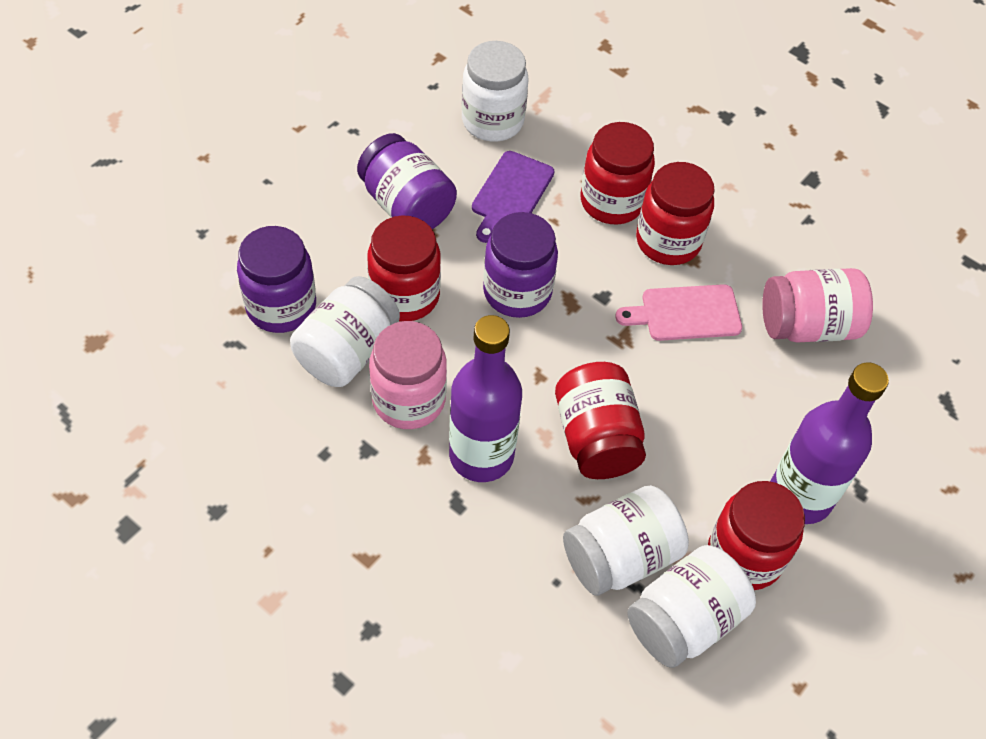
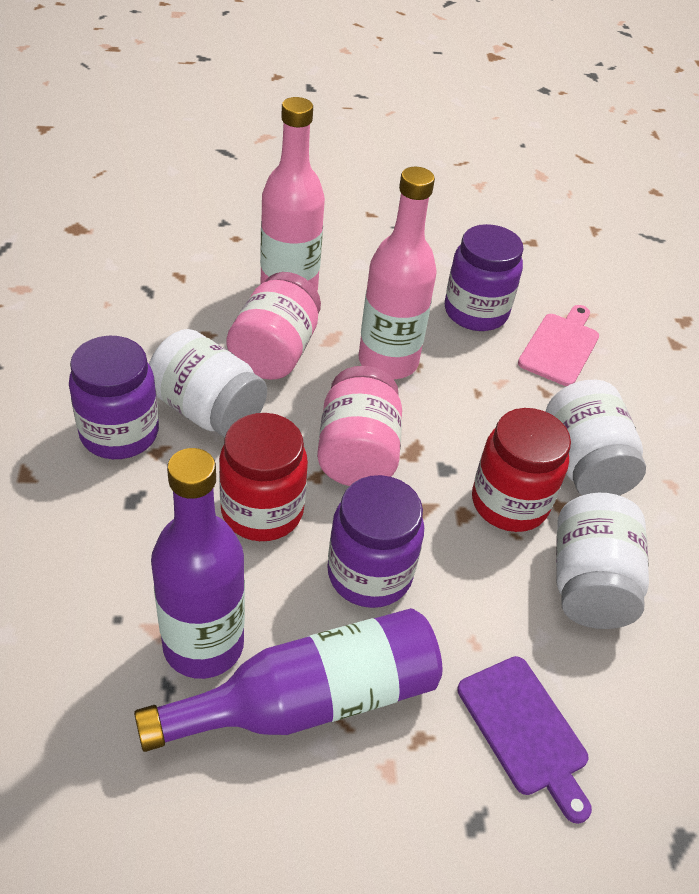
pink bottle: 0 -> 2
red jar: 5 -> 2
white jar: 4 -> 3

